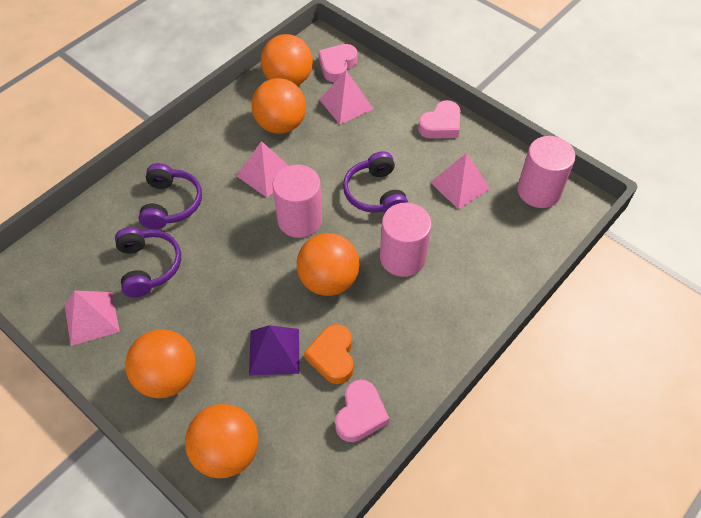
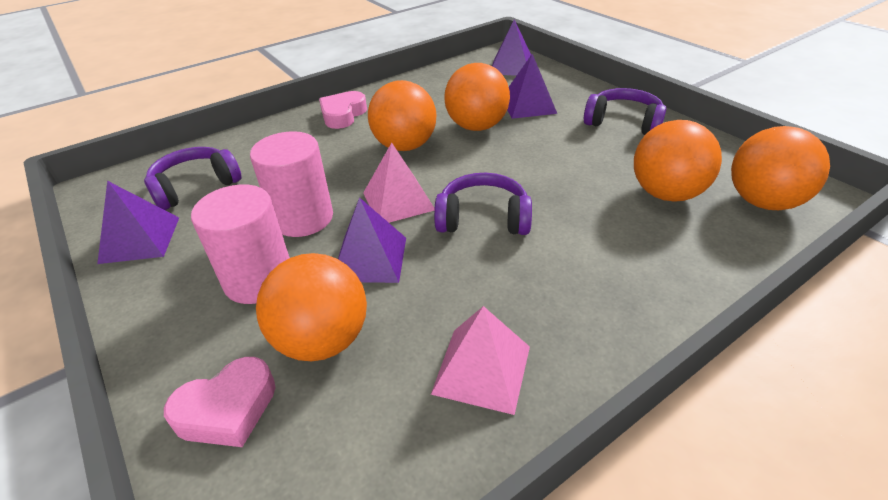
orange heart: 1 -> 0
pink cylinder: 3 -> 2
pink heart: 3 -> 2
pink pyramid: 4 -> 2
purple pyramid: 1 -> 4

